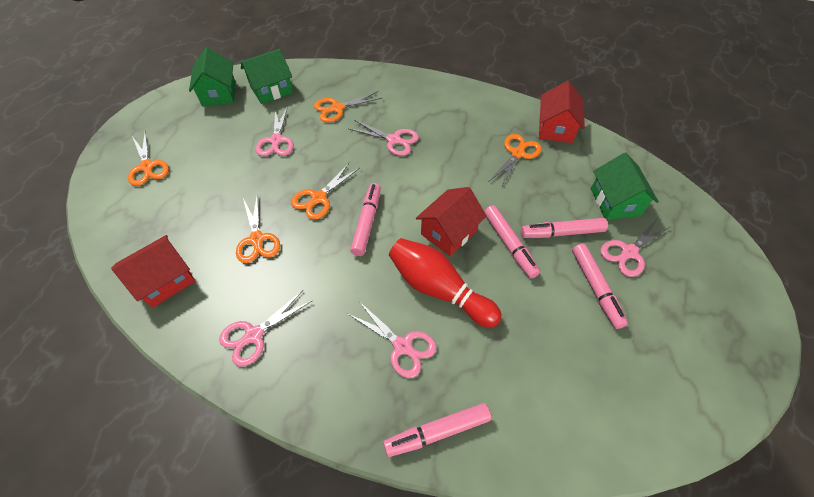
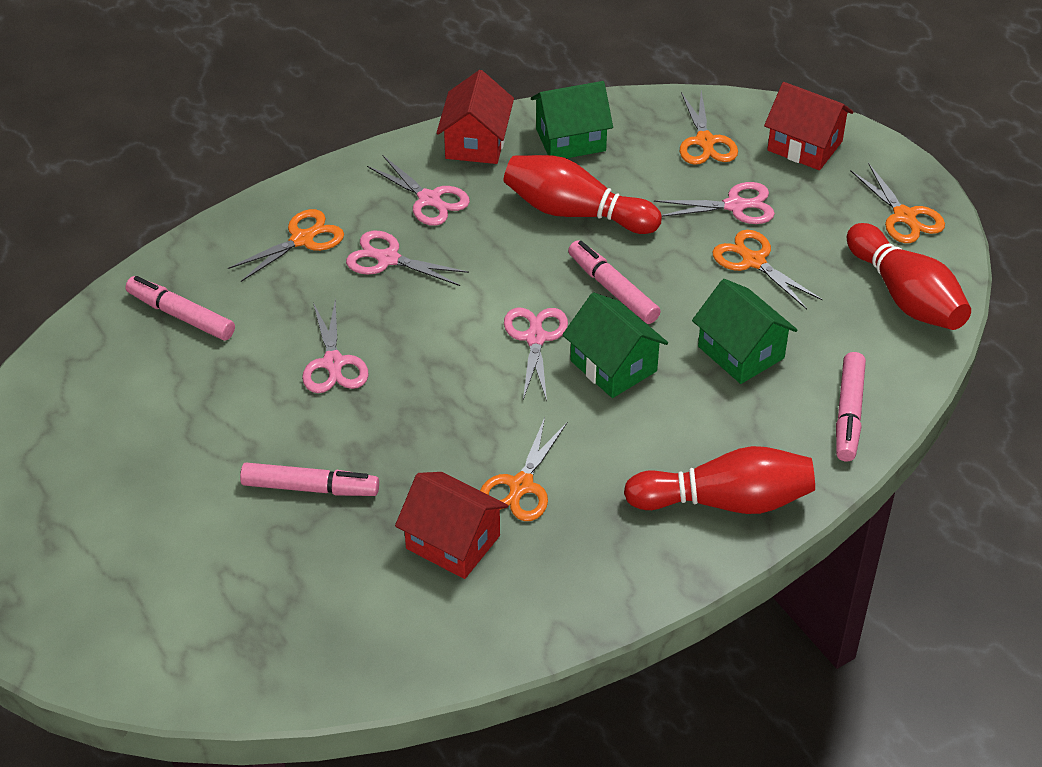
pink marker: 5 -> 4
red bowling pin: 1 -> 3

